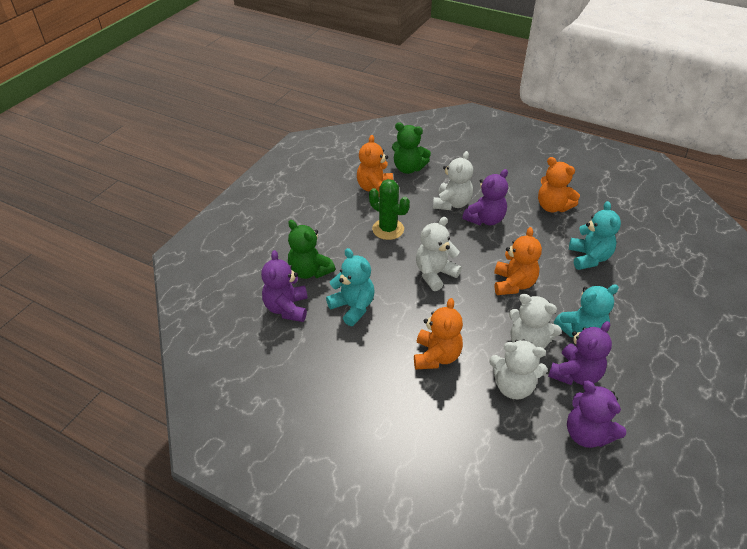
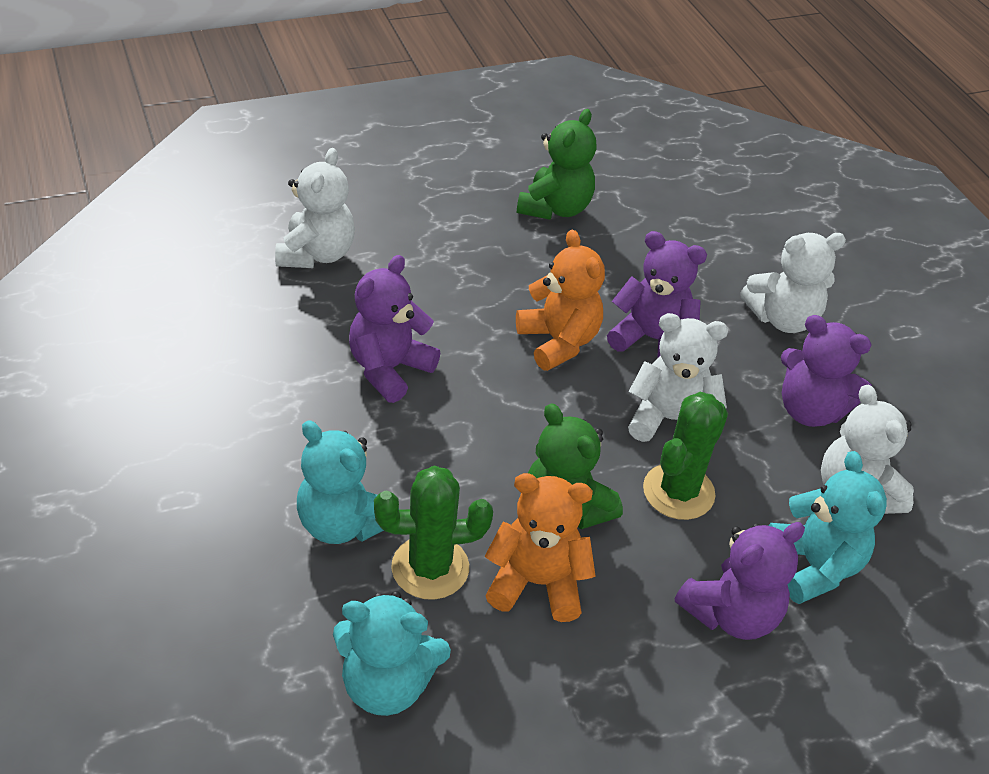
green cactus: 1 -> 2
orange teddy bear: 4 -> 2

